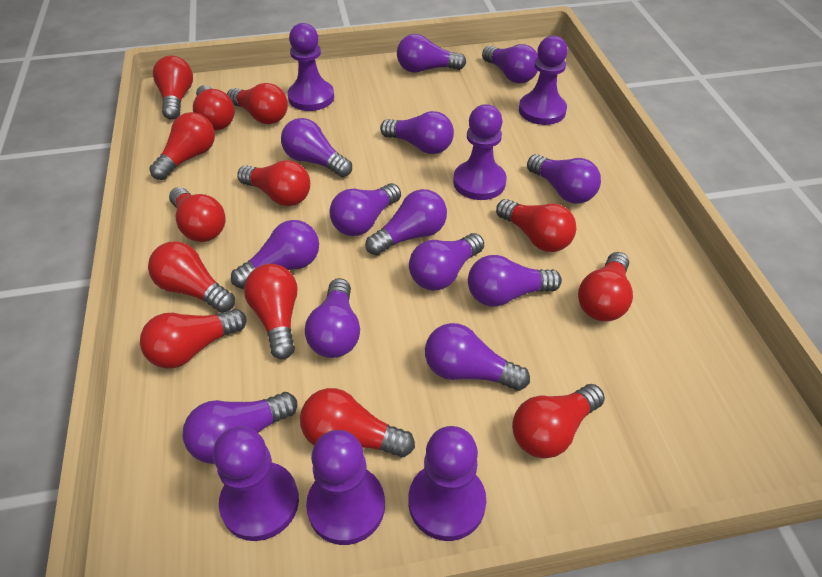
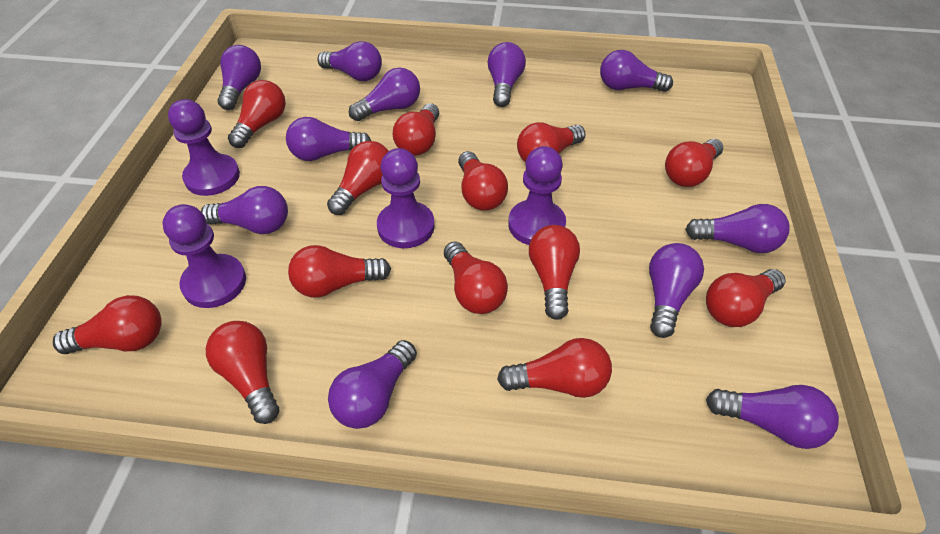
purple light bulb: 13 -> 11
purple pawn: 6 -> 4

